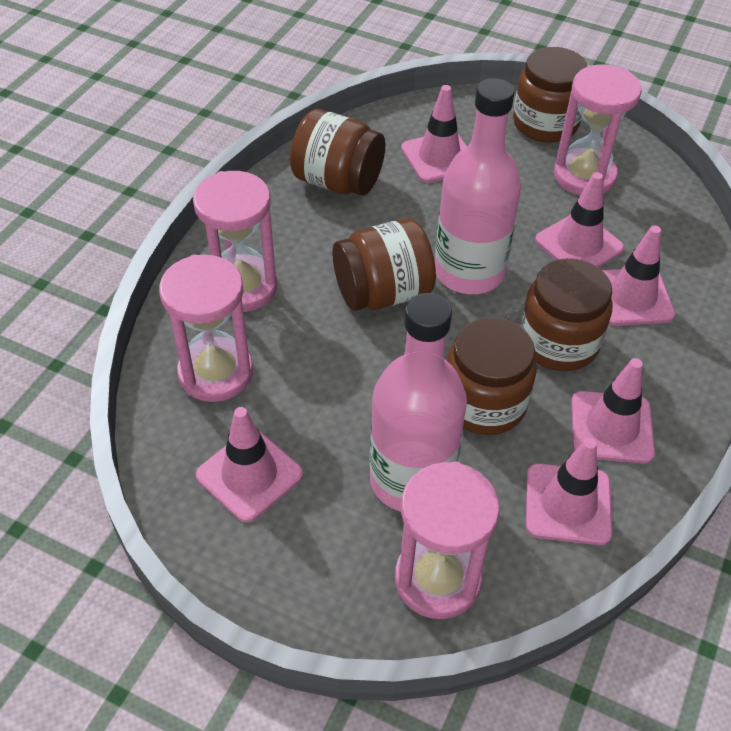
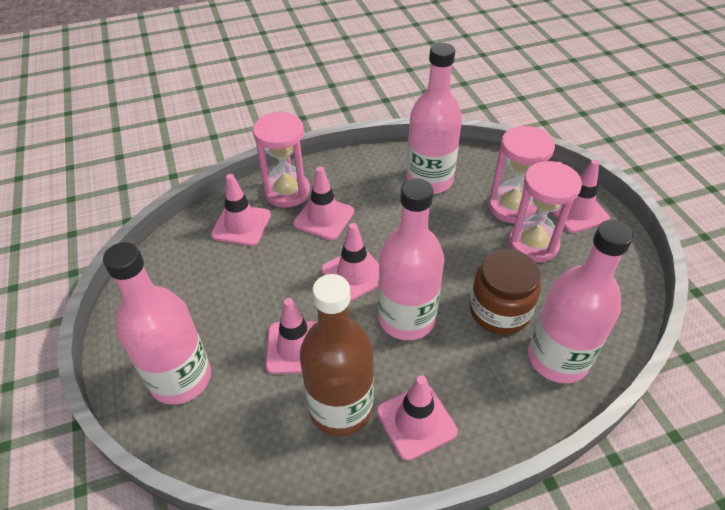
brown bottle: 0 -> 1
brown jar: 5 -> 1
pink bottle: 2 -> 4
pink hourglass: 4 -> 3

